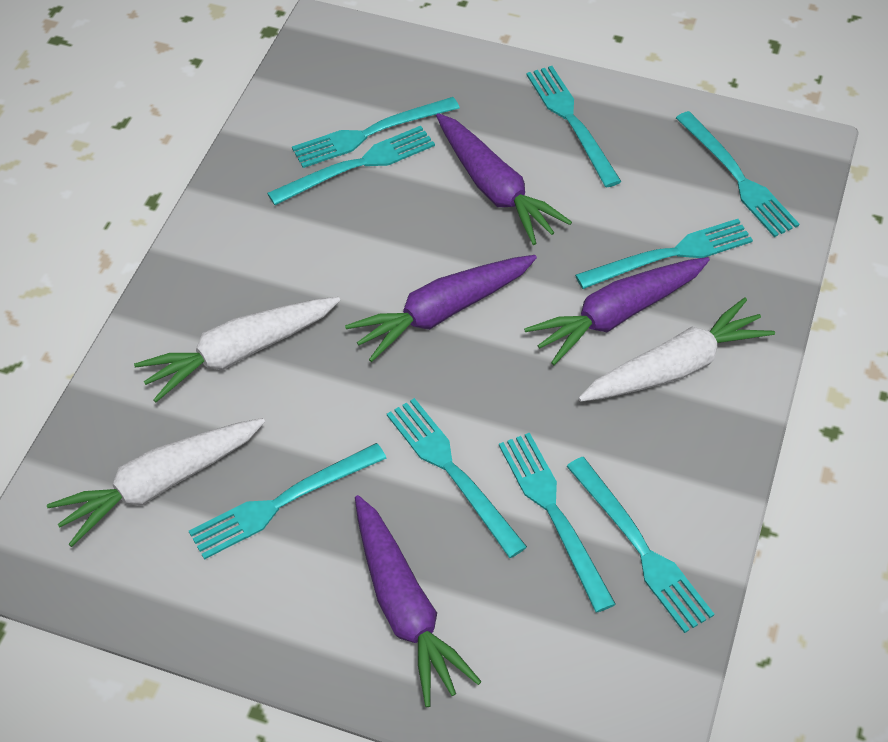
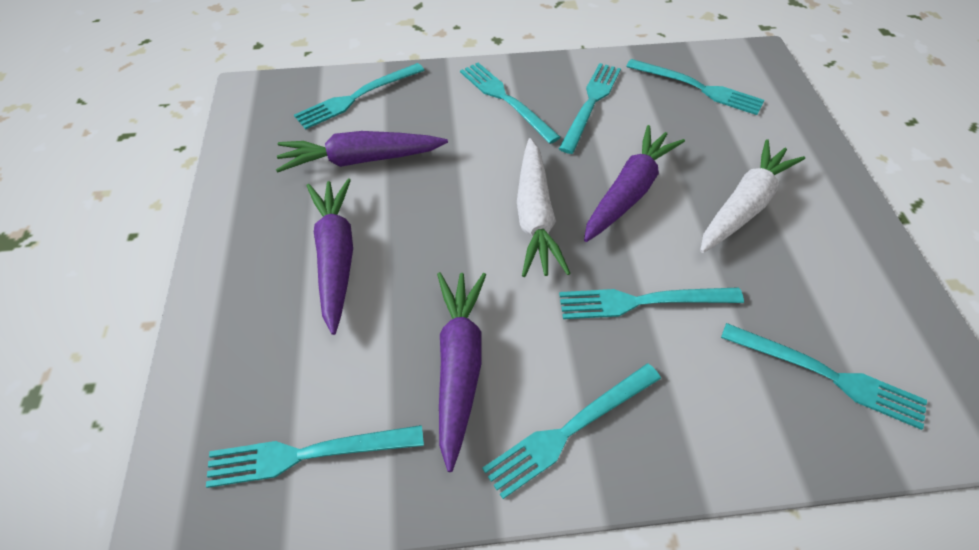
turquoise fork: 9 -> 8
white carrot: 3 -> 2

